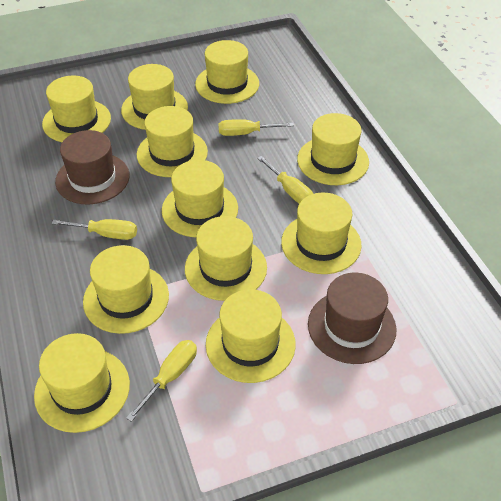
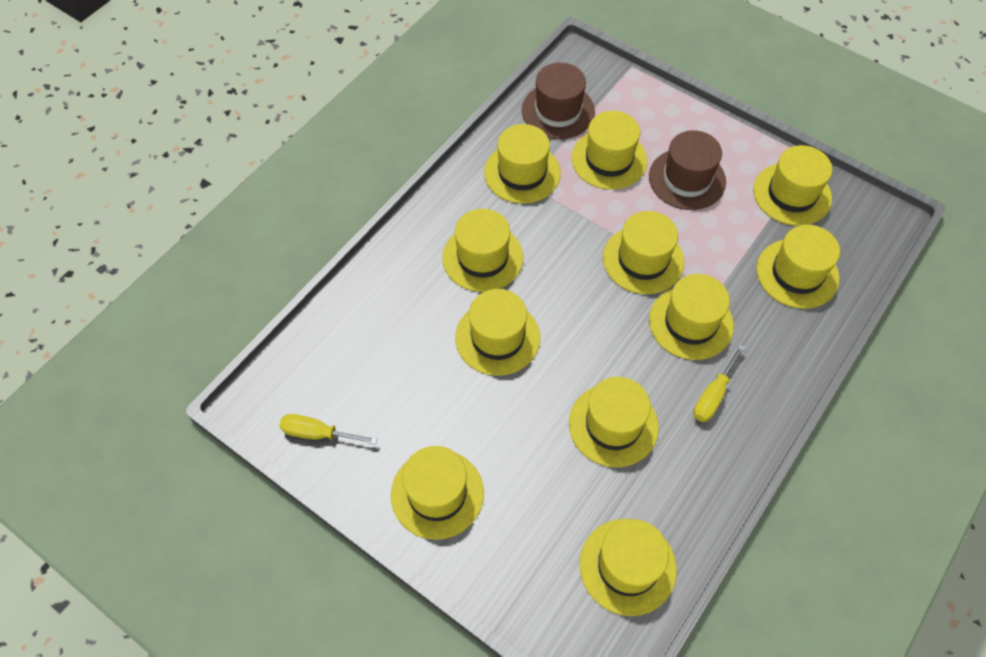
yellow screwdriver: 4 -> 2

